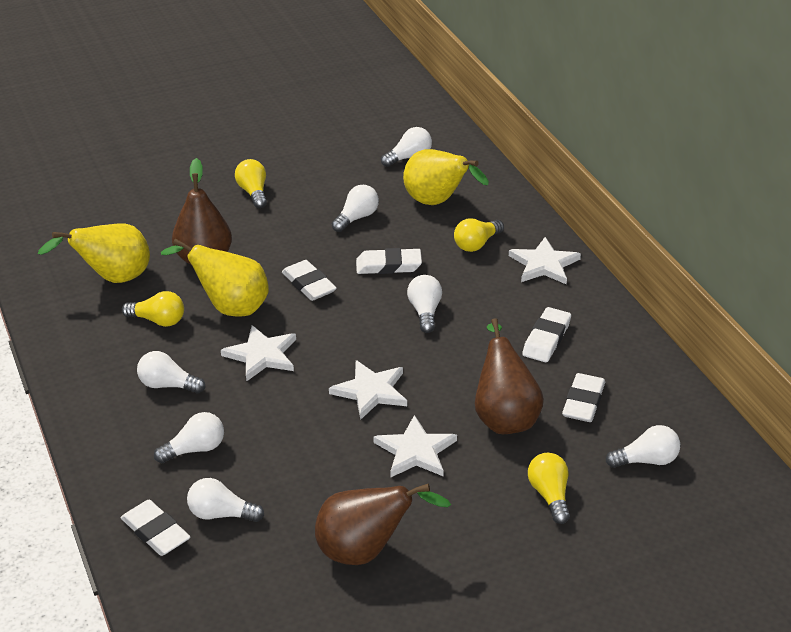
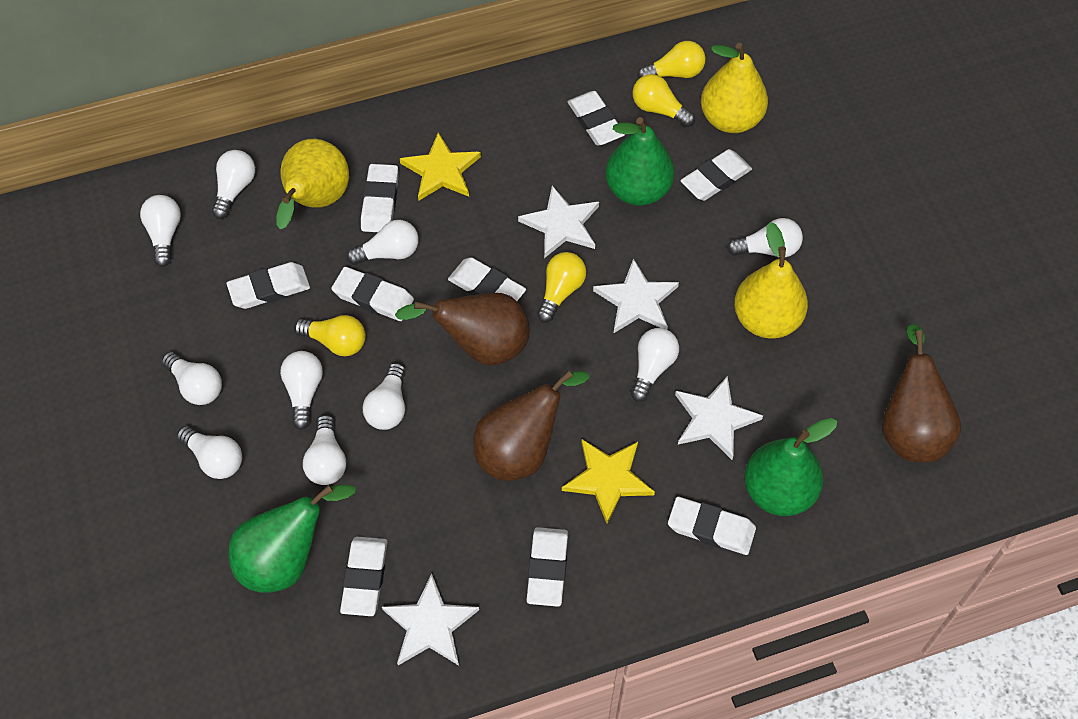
green pear: 0 -> 3
white eraser: 5 -> 9
white light bulb: 7 -> 10
yellow star: 0 -> 2

